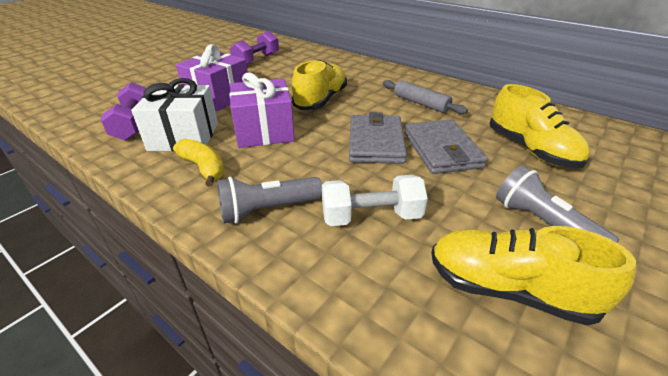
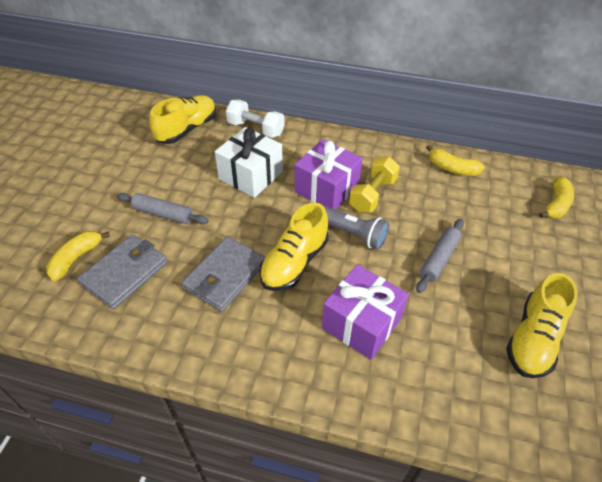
grey flashlight: 2 -> 1
grey rolling pin: 1 -> 2
purple dumbbell: 2 -> 0
yellow banana: 1 -> 3
yellow dumbbell: 0 -> 1

